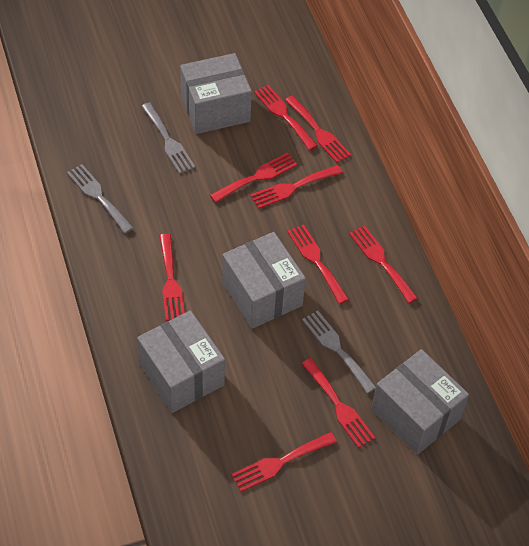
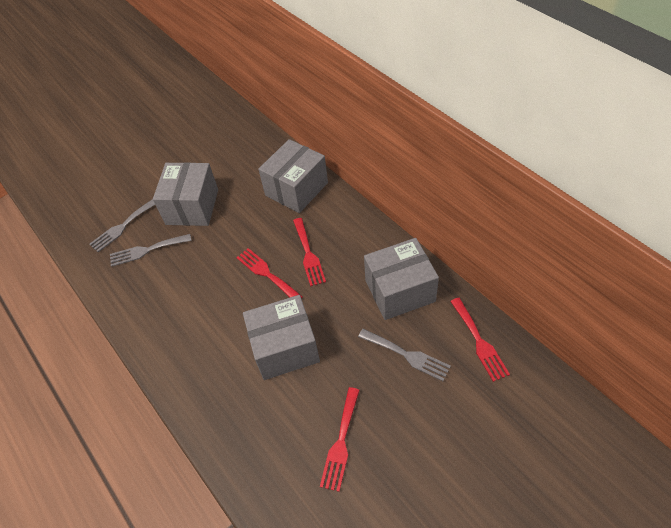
red fork: 9 -> 4

